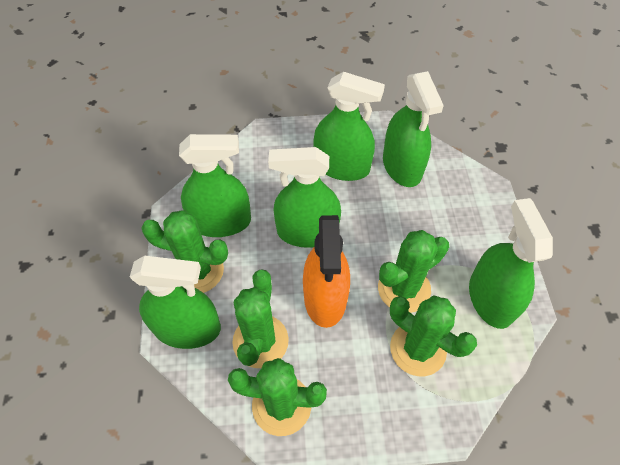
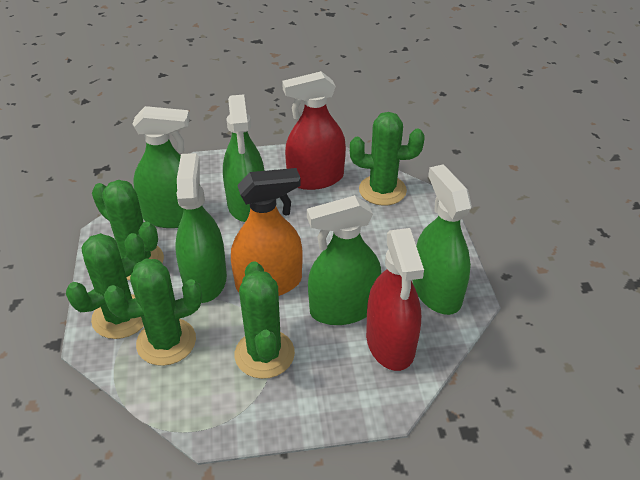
green spray bottle: 6 -> 5
red spray bottle: 0 -> 2

